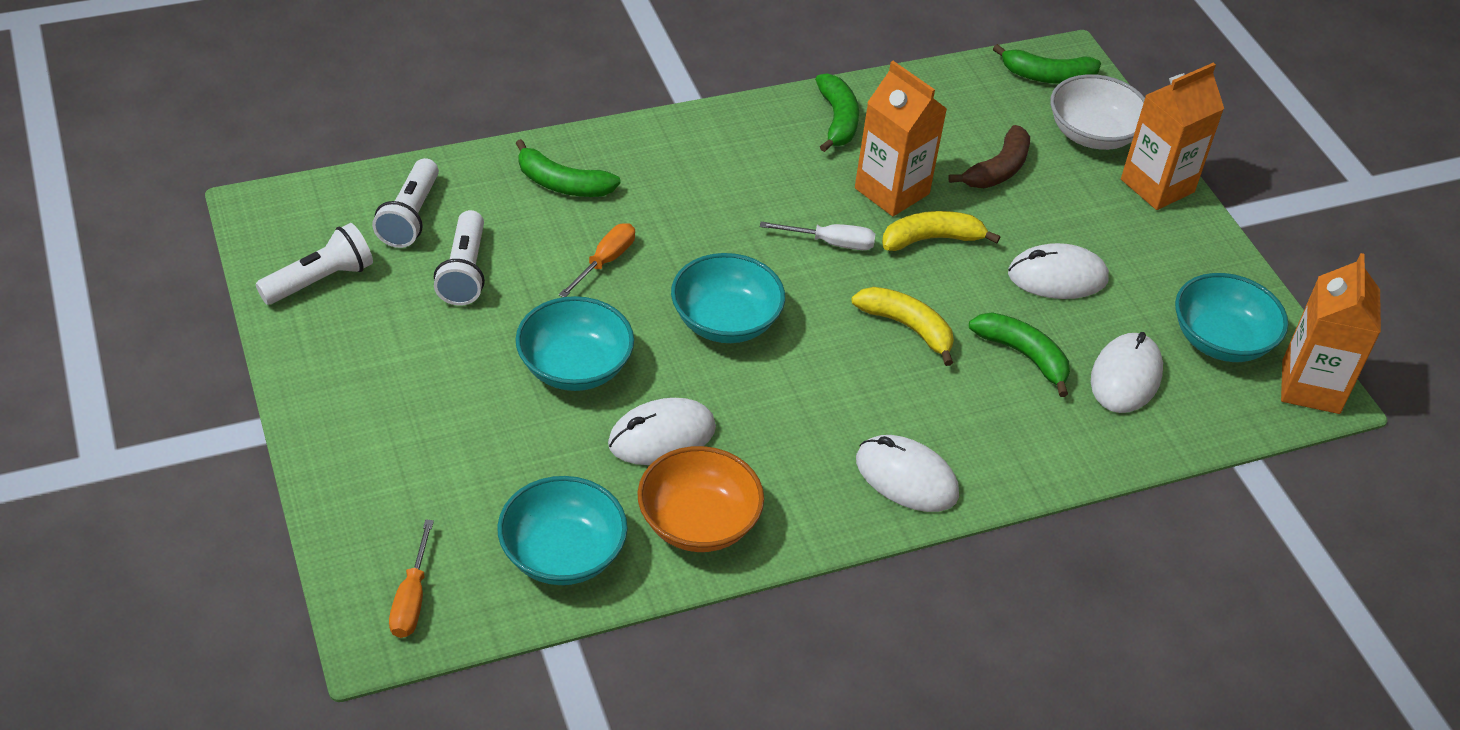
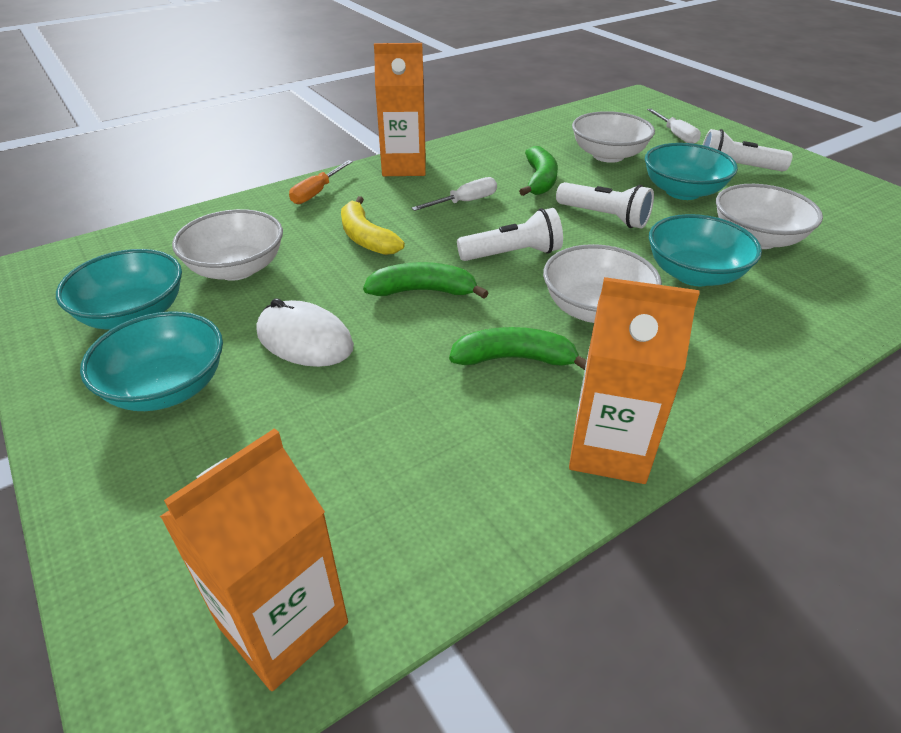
brown banana: 1 -> 0
green banana: 4 -> 3
orange bowl: 1 -> 0
orange screwdriver: 2 -> 1
white bowl: 1 -> 4
white mouse: 4 -> 1
white screwdriver: 1 -> 2
yellow banana: 2 -> 1

